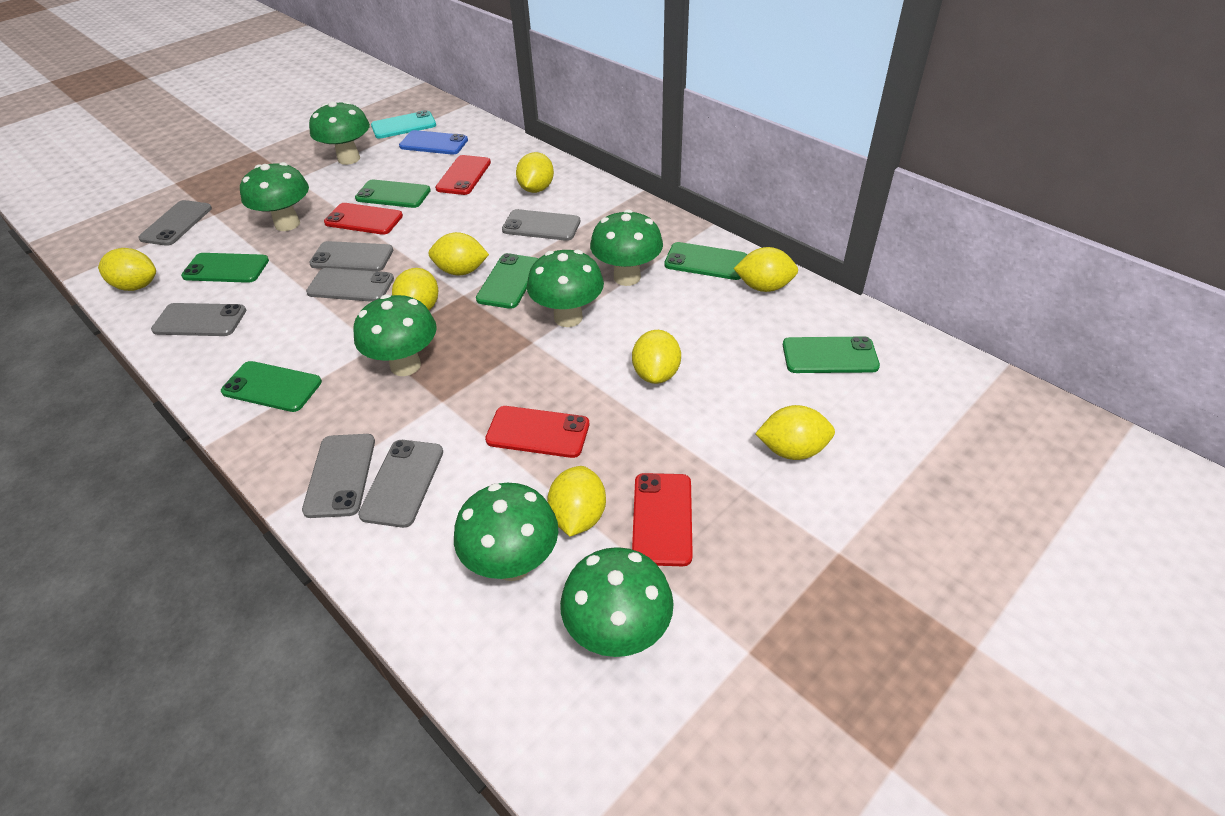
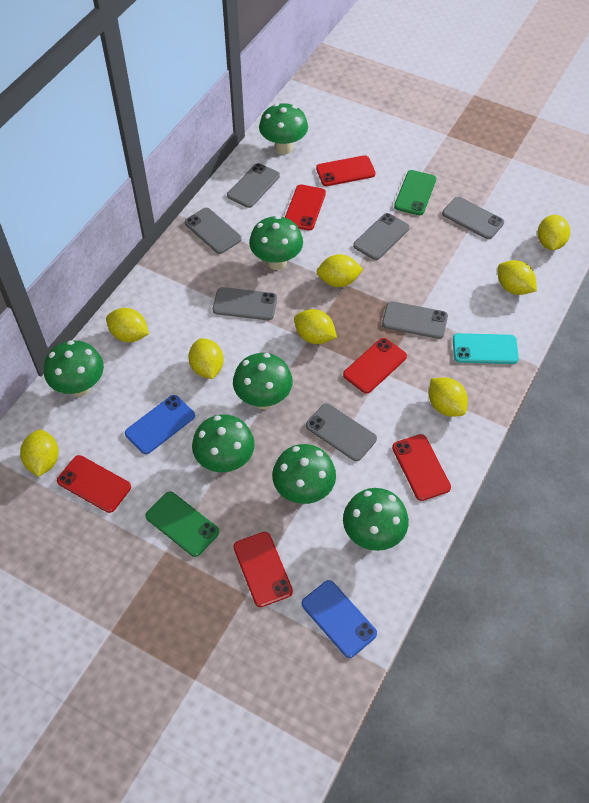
blue phone: 1 -> 2
green phone: 6 -> 2
red phone: 4 -> 6

